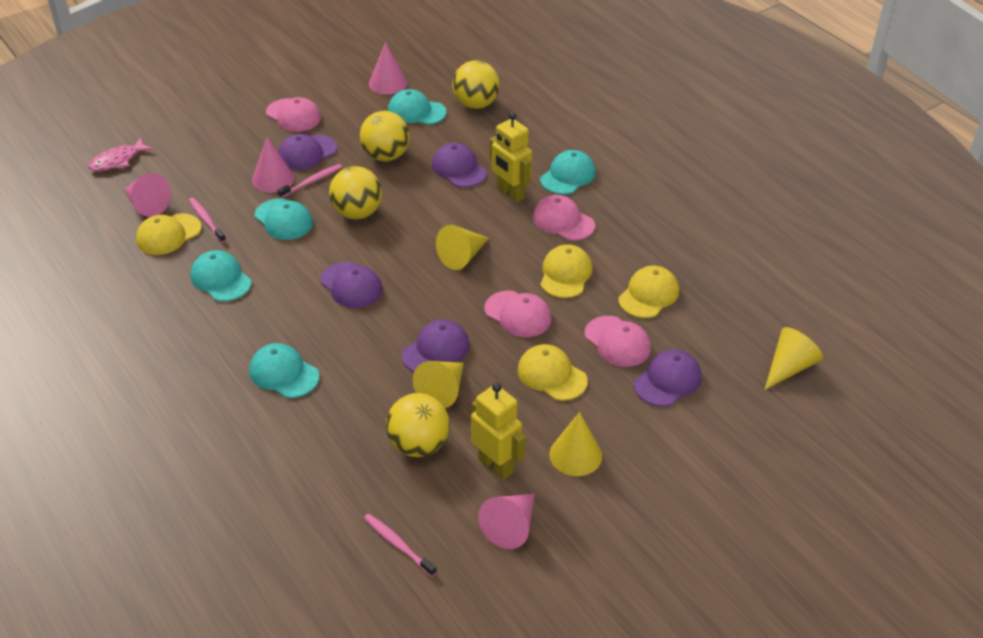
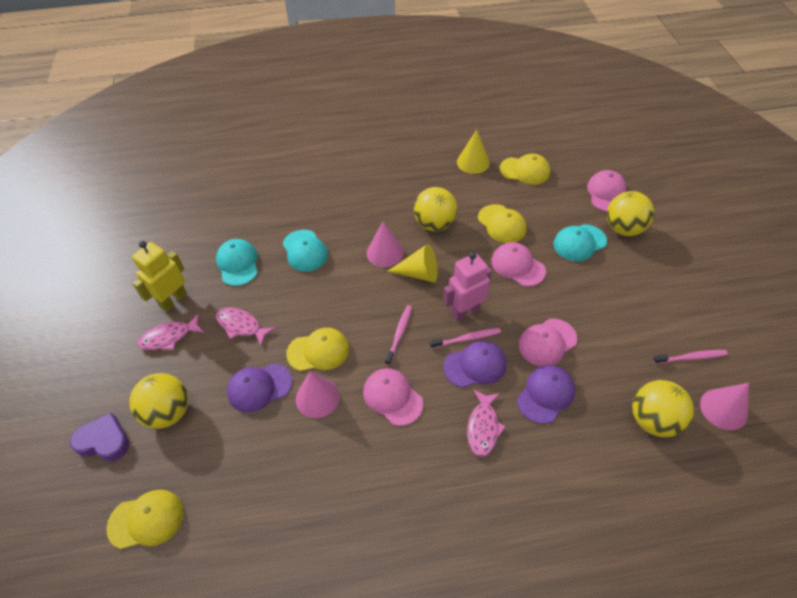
pink cone: 4 -> 3
pink fish: 1 -> 3
pink robot: 0 -> 1
purple cap: 5 -> 3
purple heart: 0 -> 1
turquoise cap: 5 -> 3
yellow cone: 4 -> 2
yellow robot: 2 -> 1

